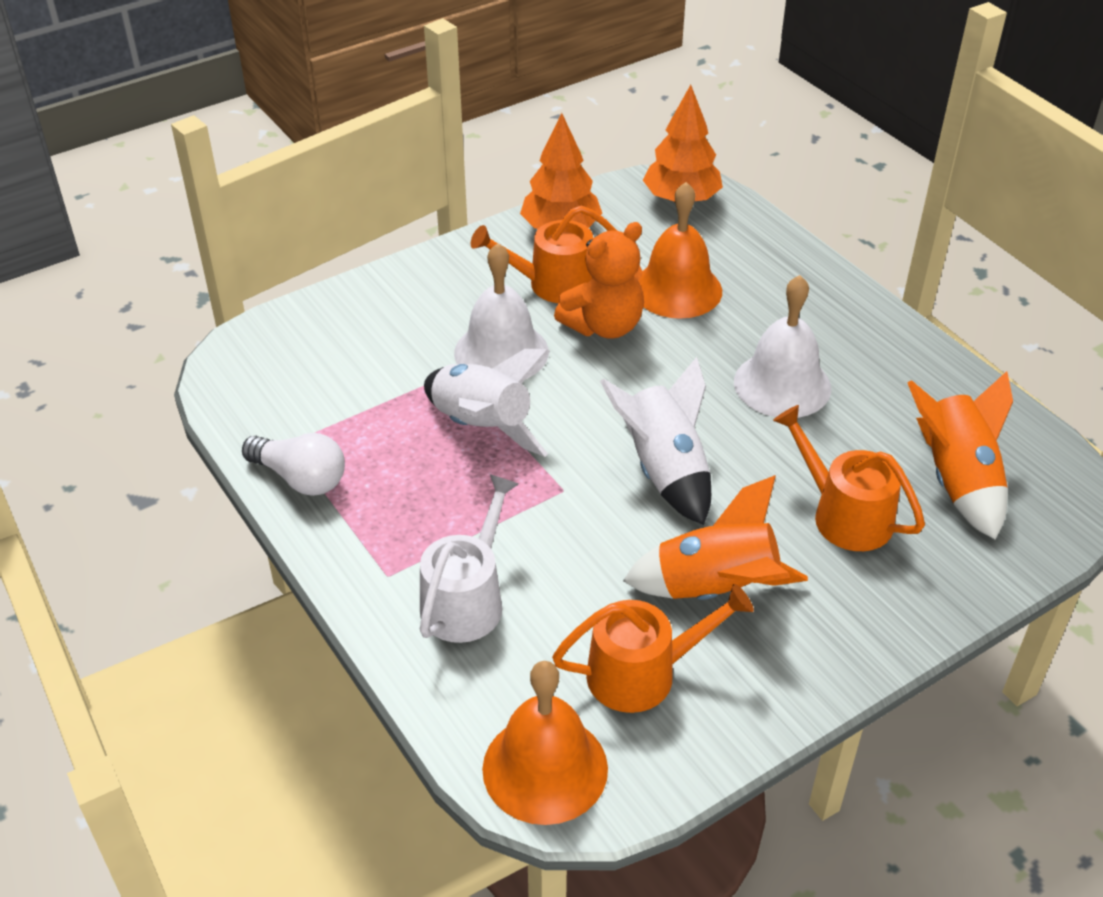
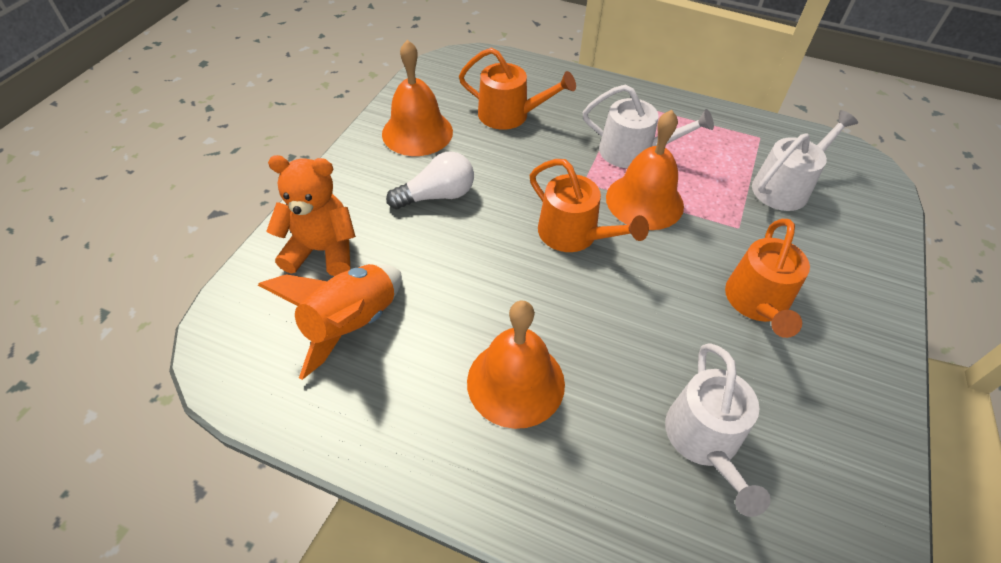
orange bell: 2 -> 3
orange rocket: 2 -> 1
orange tree: 2 -> 0
white bell: 2 -> 0
white rocket: 2 -> 0
white watering can: 1 -> 3

